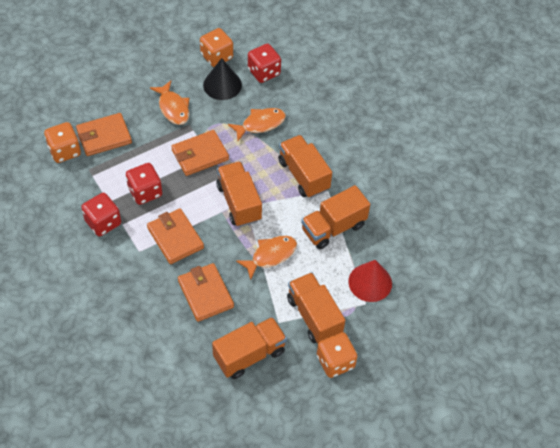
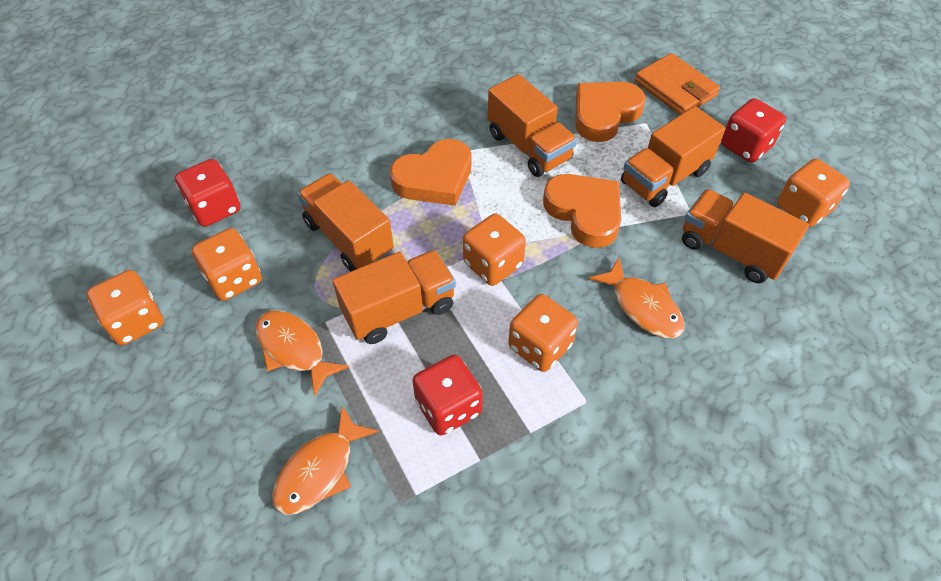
black cone: 1 -> 0
orange dice: 3 -> 5
orange heart: 0 -> 3
orange wallet: 4 -> 1
red cone: 1 -> 0

